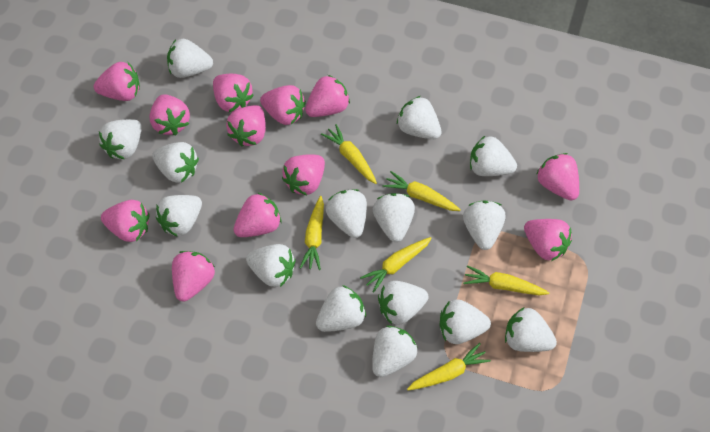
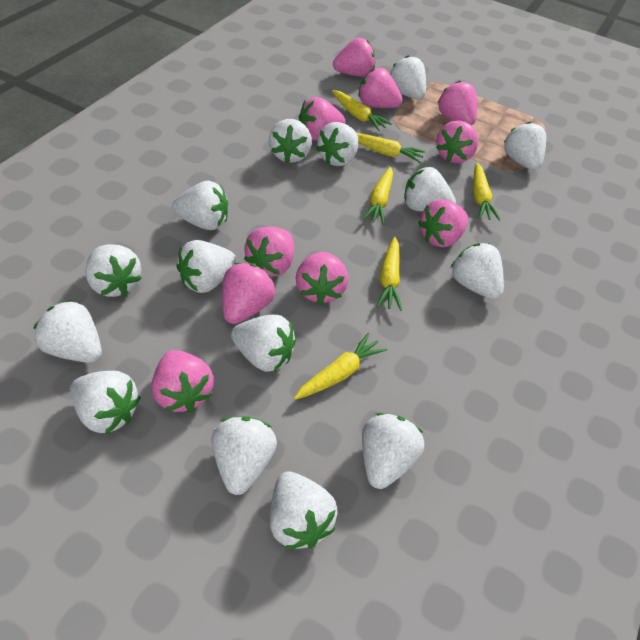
pink strawberry: 12 -> 10

